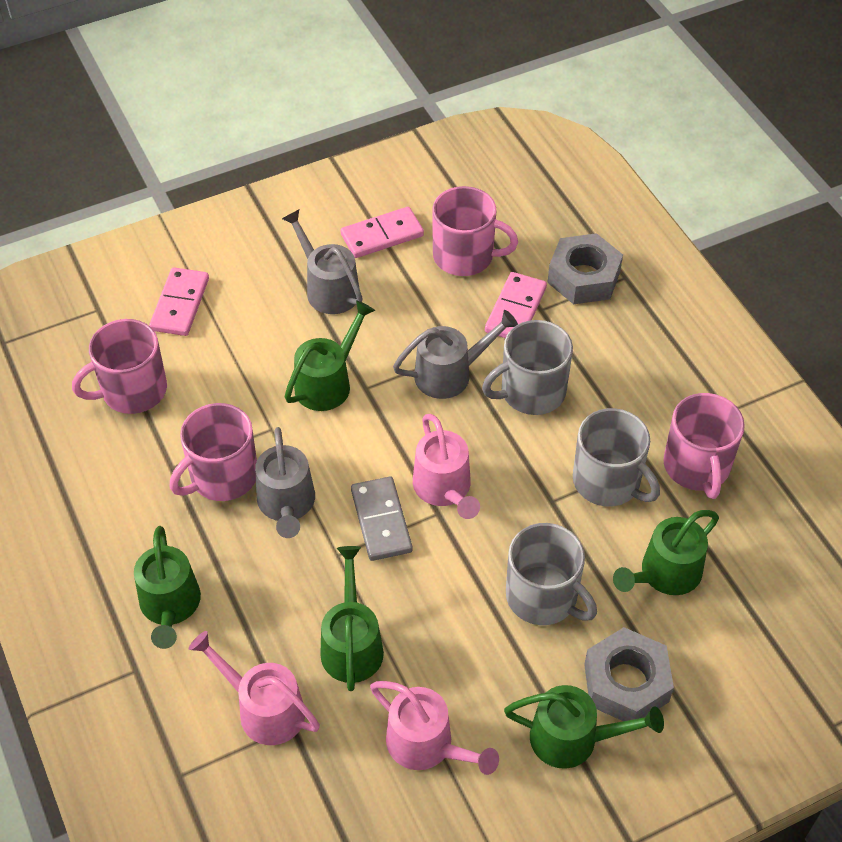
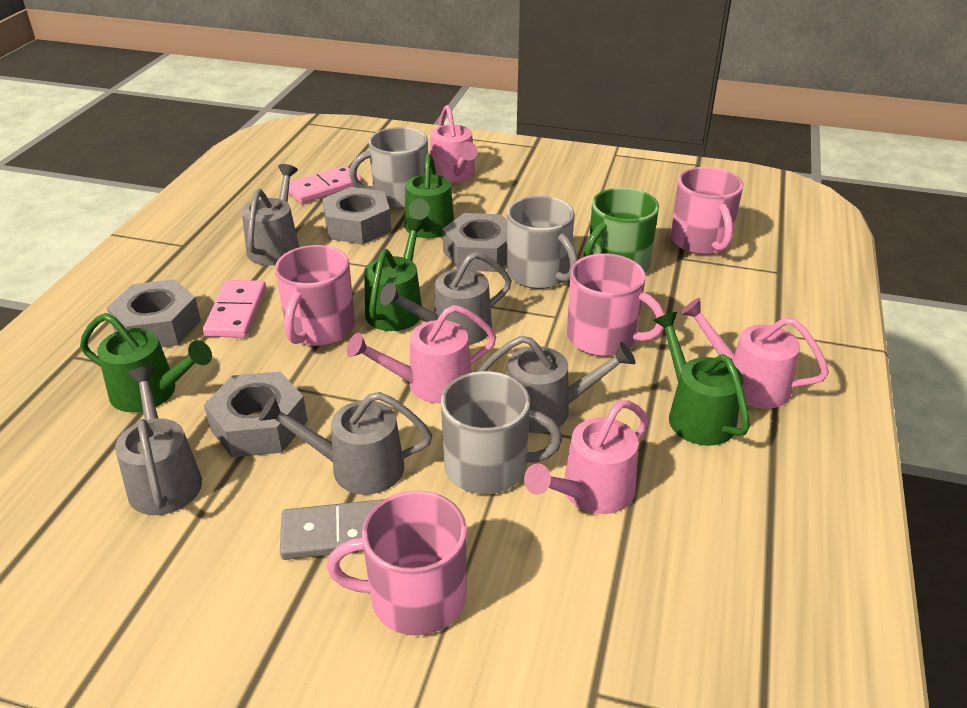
green mug: 0 -> 1
green watering can: 5 -> 4
grey nut: 2 -> 4
grey watering can: 3 -> 5
pink domino: 3 -> 2
pink watering can: 3 -> 4

